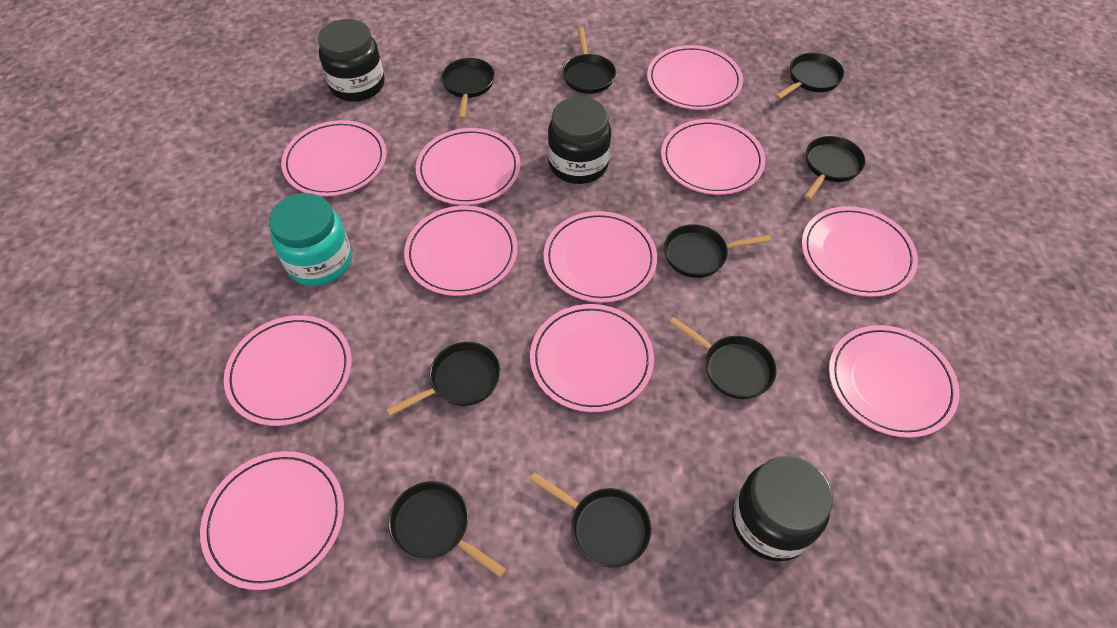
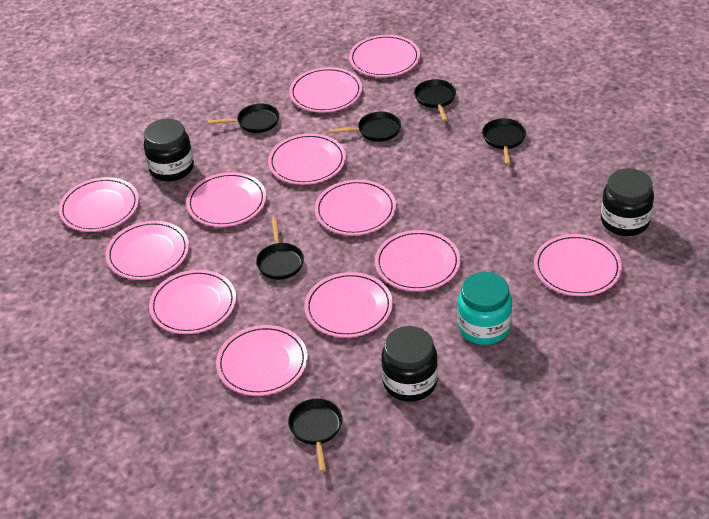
black pan: 9 -> 6
pink plate: 11 -> 12

